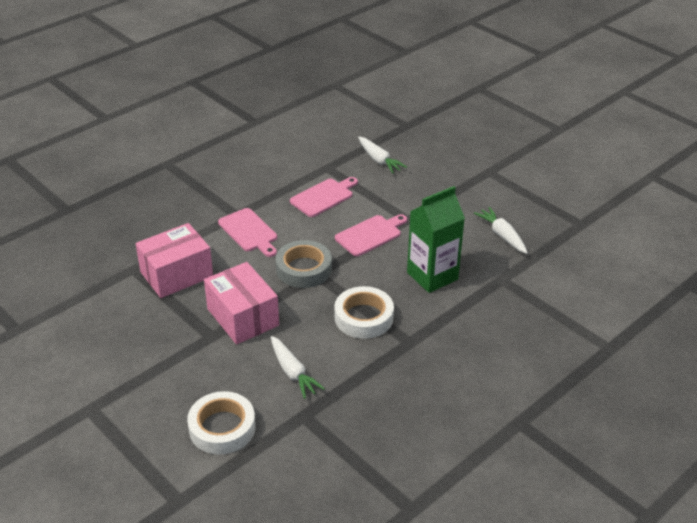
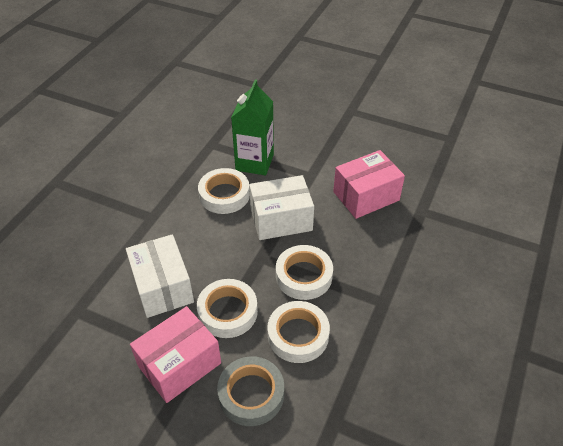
pink cutting board: 3 -> 0
white box: 0 -> 2
white carrot: 3 -> 0
white tape: 2 -> 4

